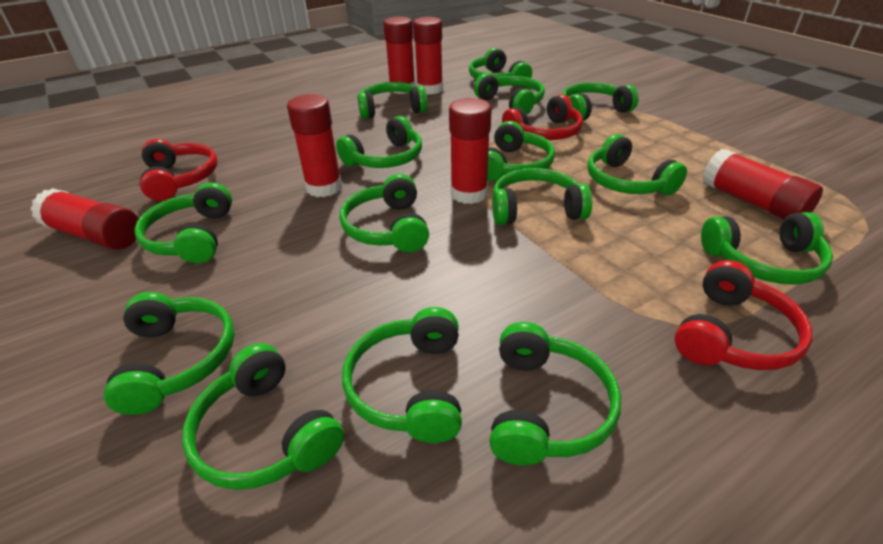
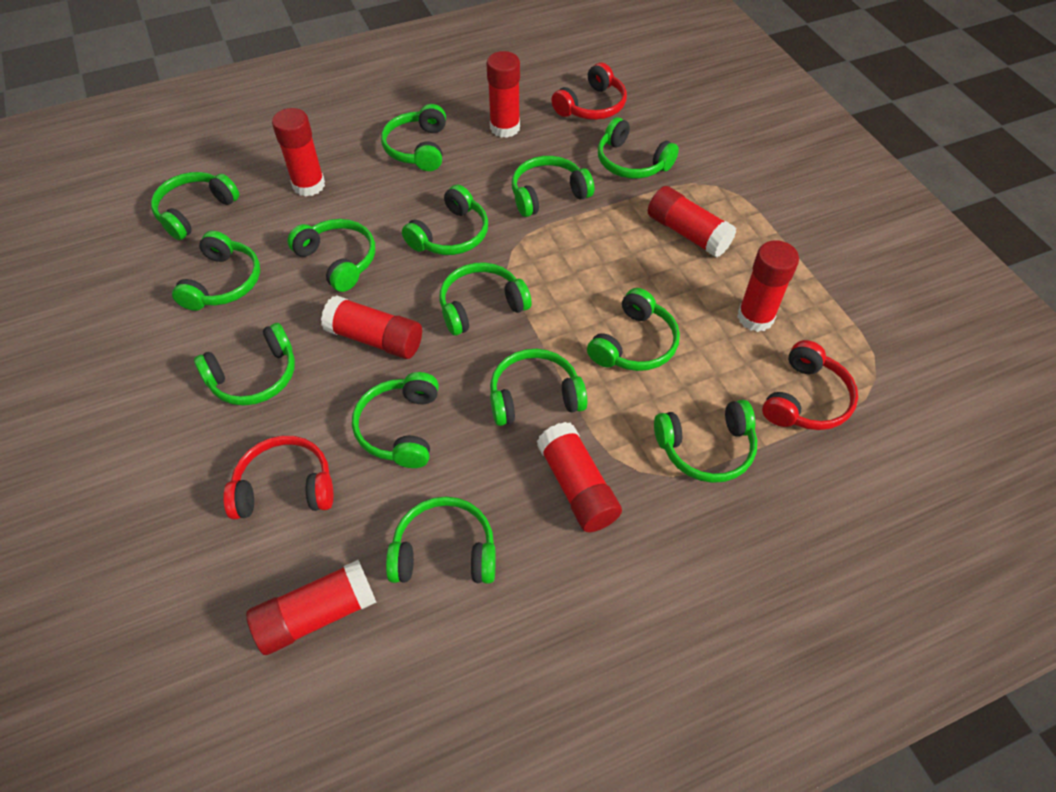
green headphones: 15 -> 14
red glue stick: 6 -> 7

